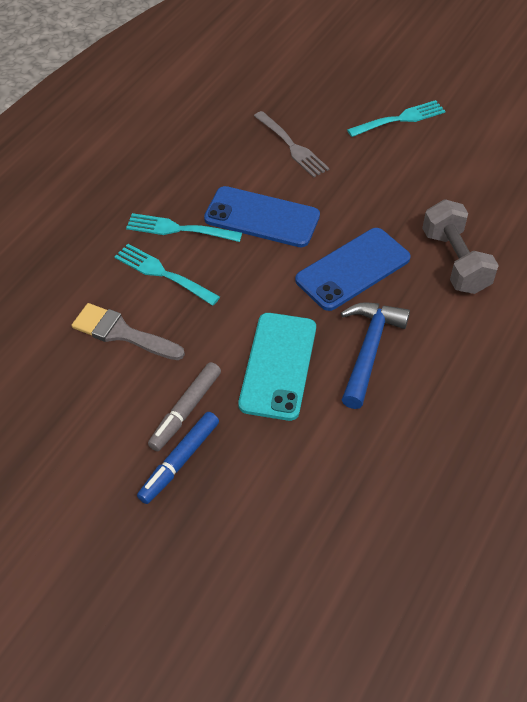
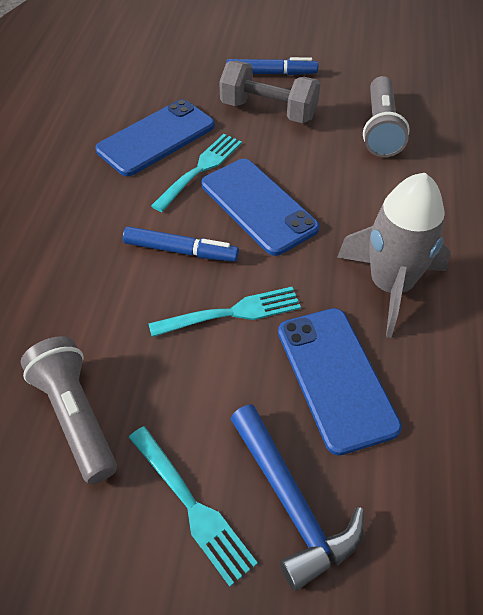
blue marker: 1 -> 2
blue phone: 2 -> 3
grey brush: 1 -> 0
grey flashlight: 0 -> 2
grey fork: 1 -> 0
grey marker: 1 -> 0
grey rocket: 0 -> 1
turquoise phone: 1 -> 0

